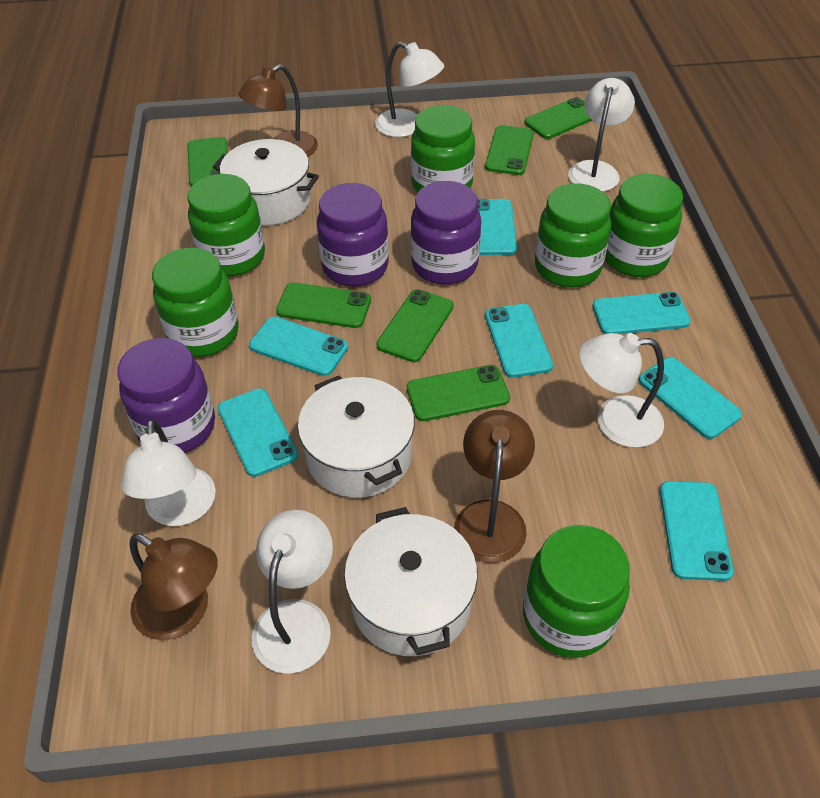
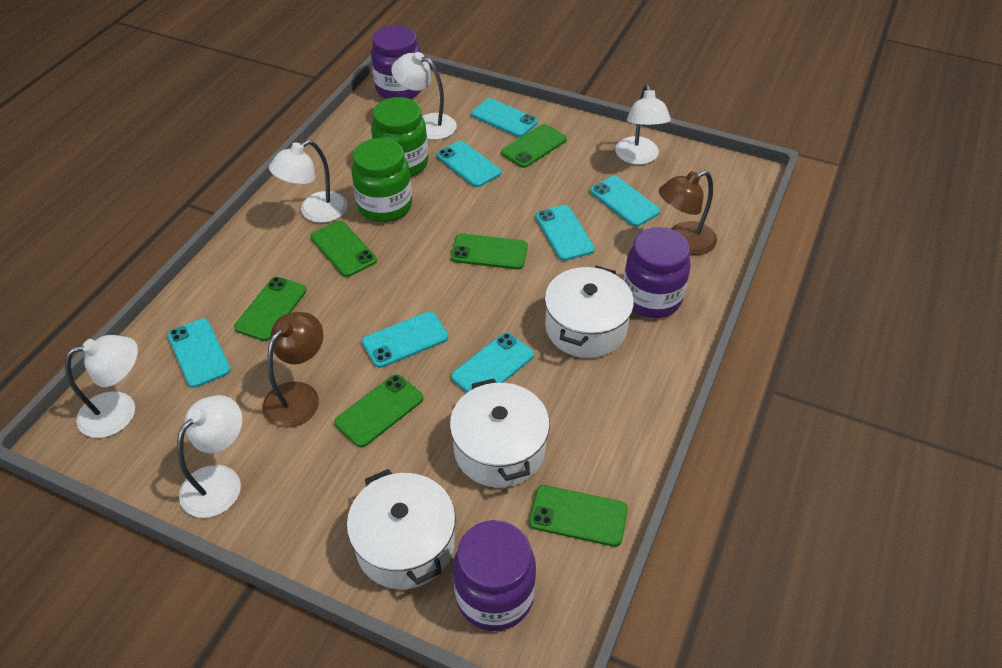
brown lamp: 3 -> 2
green jar: 6 -> 2

